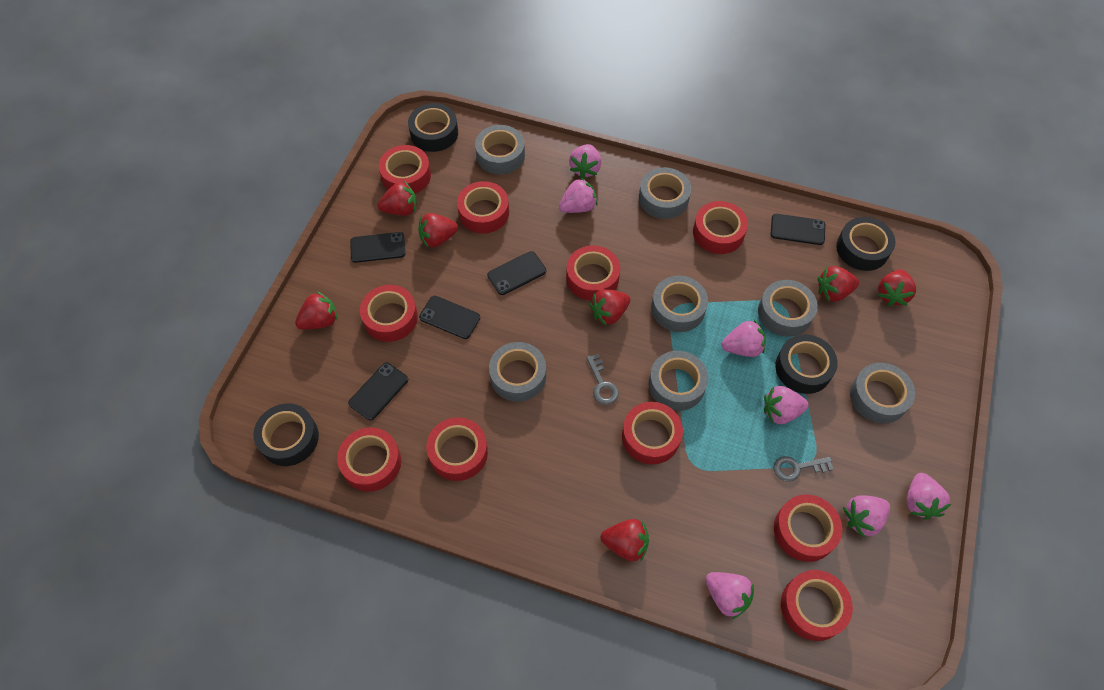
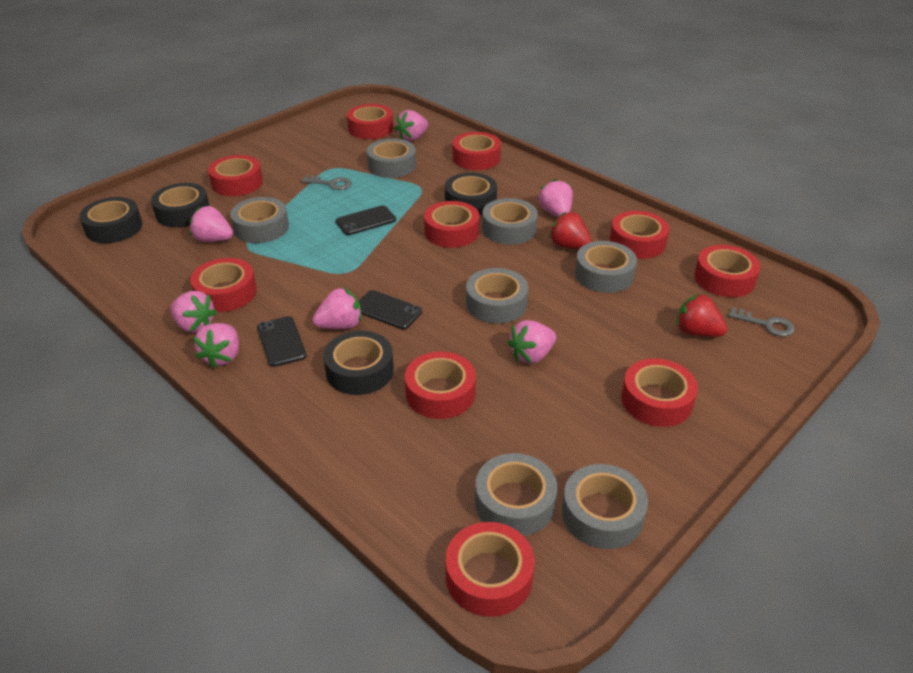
black phone: 5 -> 3
red strawberry: 7 -> 2

